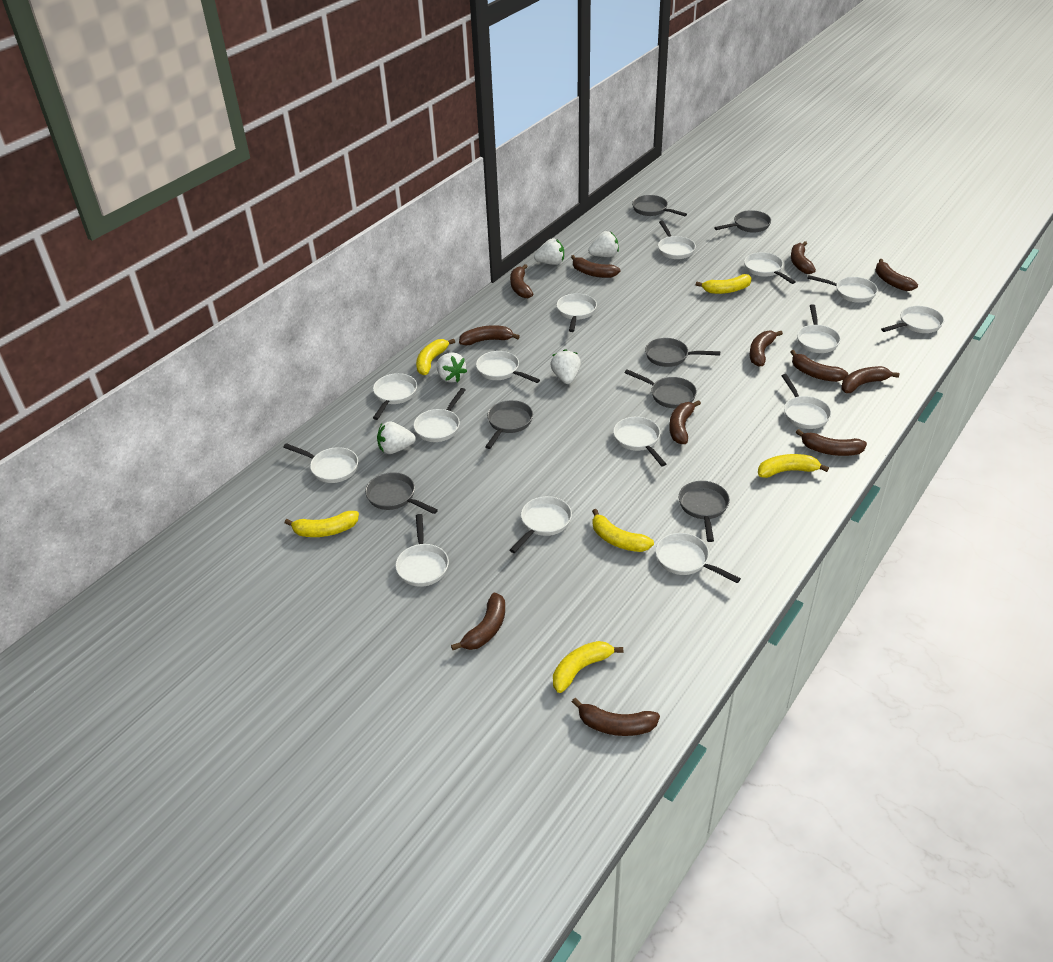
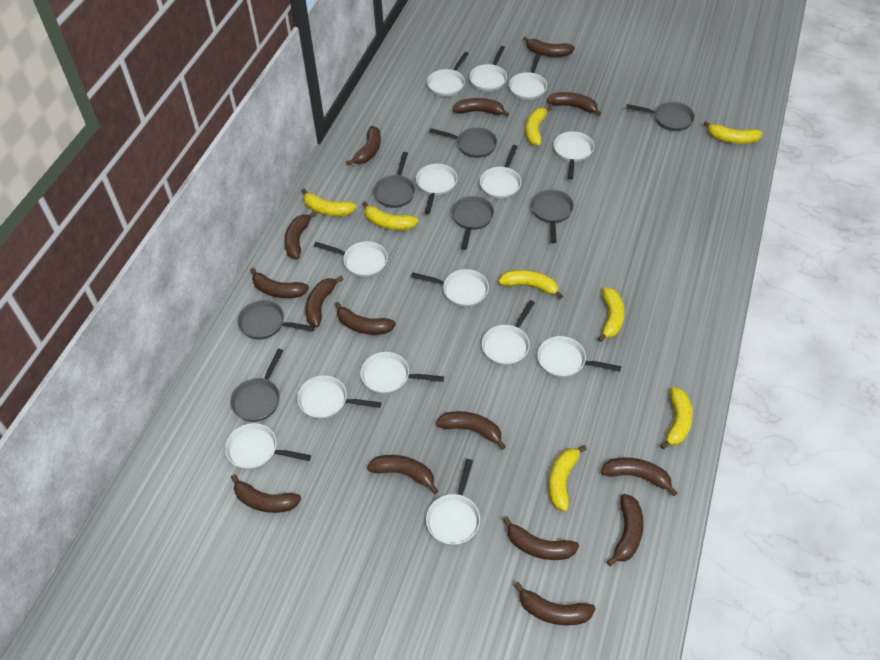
brown banana: 12 -> 15
white pan: 15 -> 14
white strawberry: 5 -> 0
yellow banana: 6 -> 8

